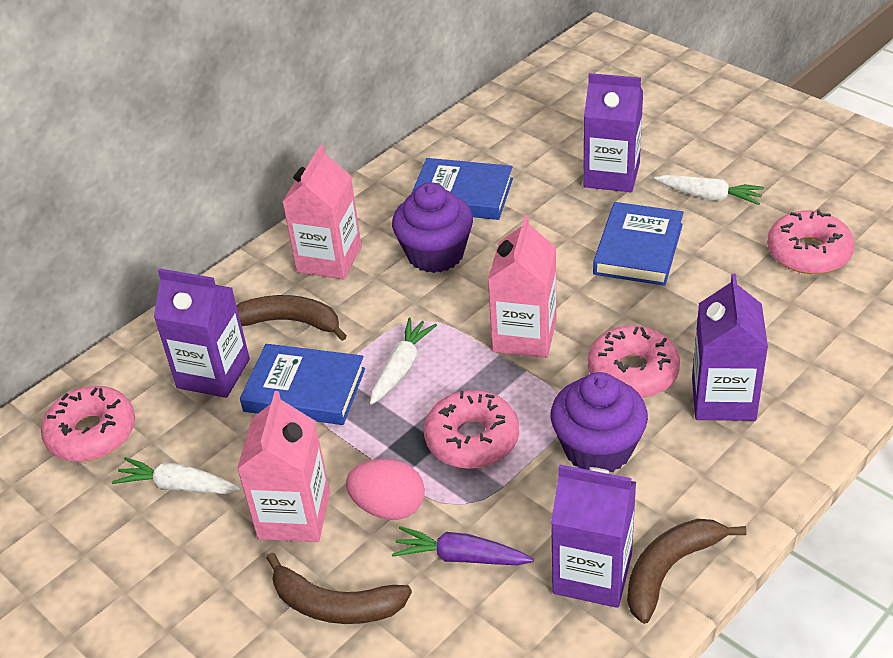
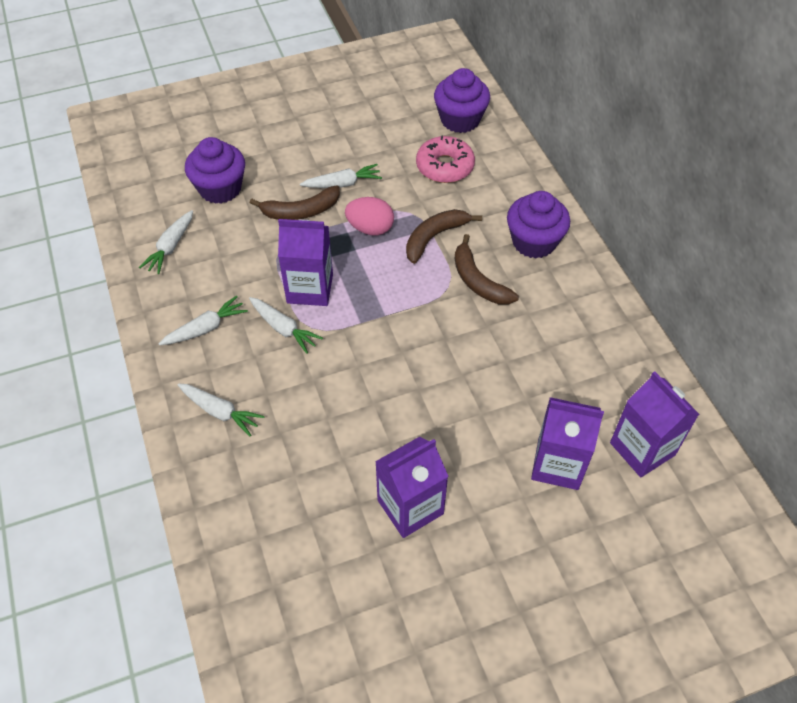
blue book: 3 -> 0
pink carton: 3 -> 0
pink donut: 4 -> 1
purple carrot: 1 -> 0
purple cupcake: 2 -> 3
white carrot: 3 -> 5

